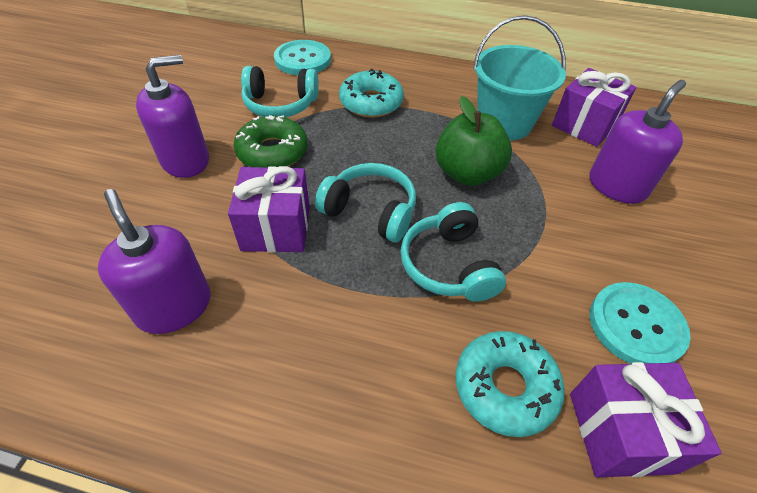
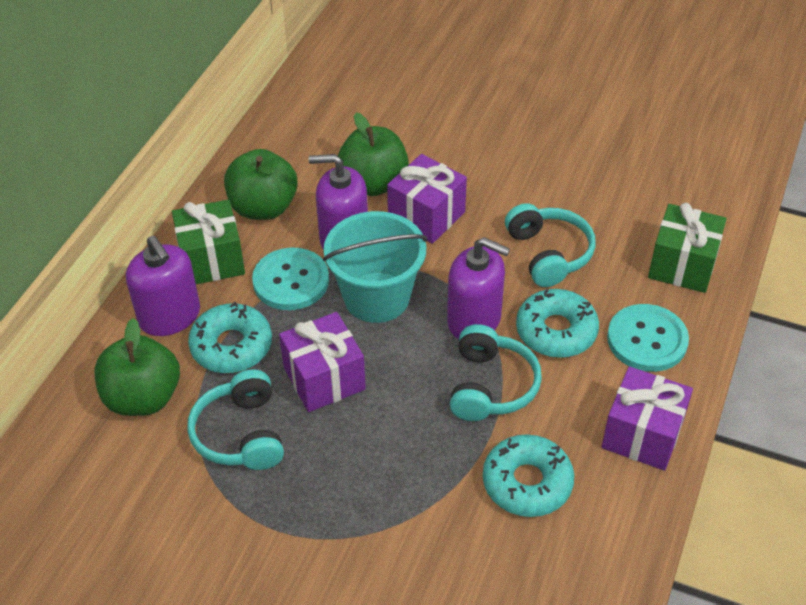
green apple: 1 -> 3
green donut: 1 -> 0
green gift: 0 -> 2
turquoise donut: 2 -> 3

